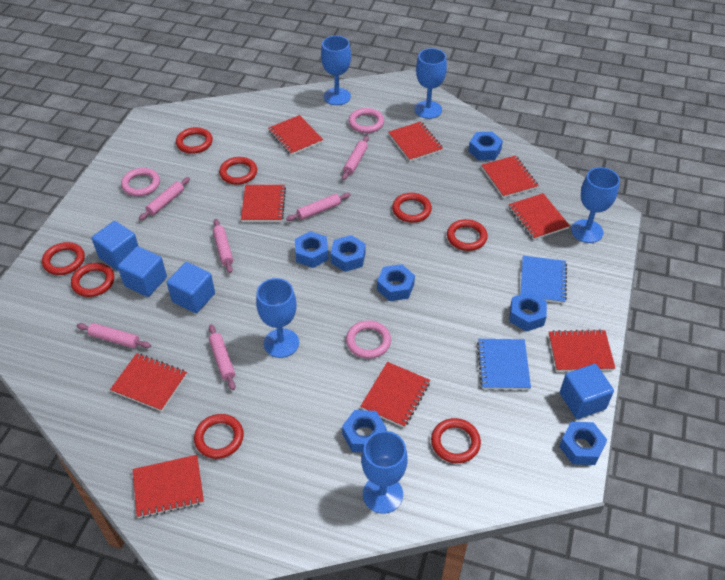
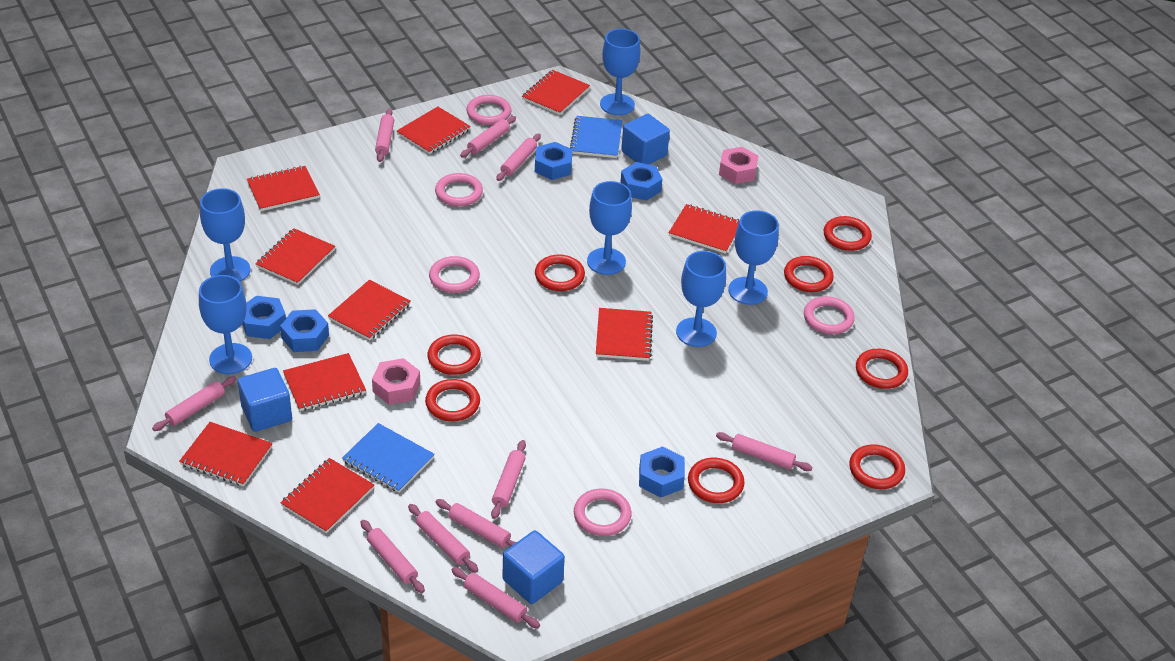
blue cube: 4 -> 3
blue goblet: 5 -> 6
blue nut: 7 -> 5
pink nut: 0 -> 2
pink ring: 3 -> 5
pink rolling pin: 6 -> 10
red notebook: 9 -> 10

